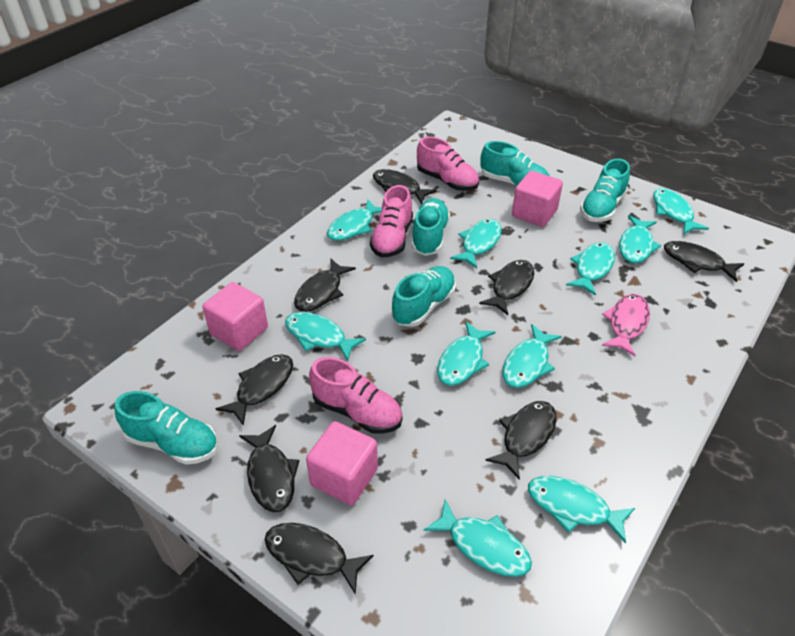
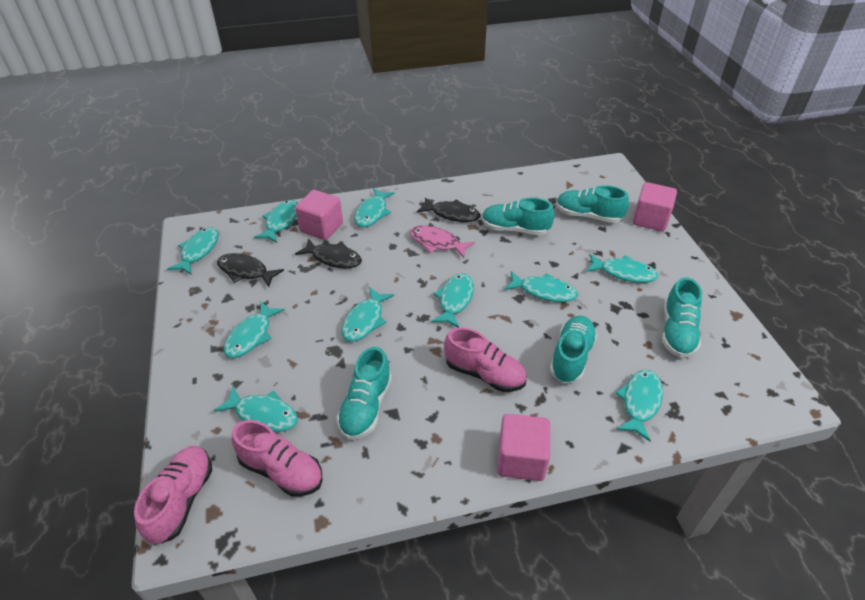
black fish: 8 -> 3

